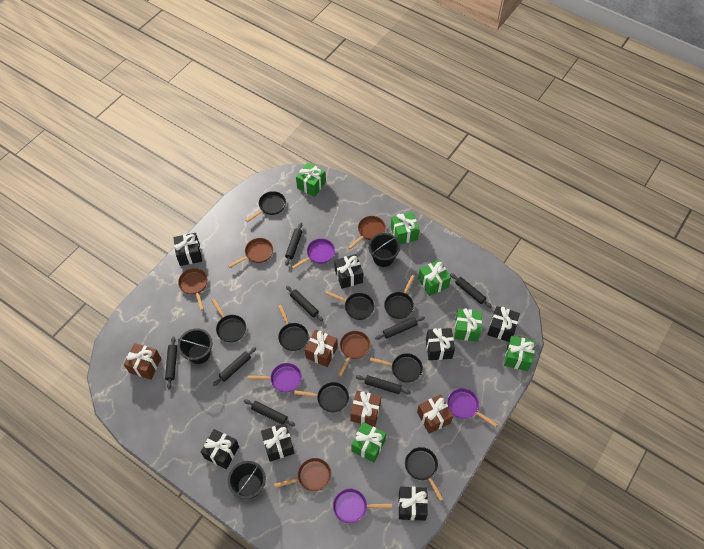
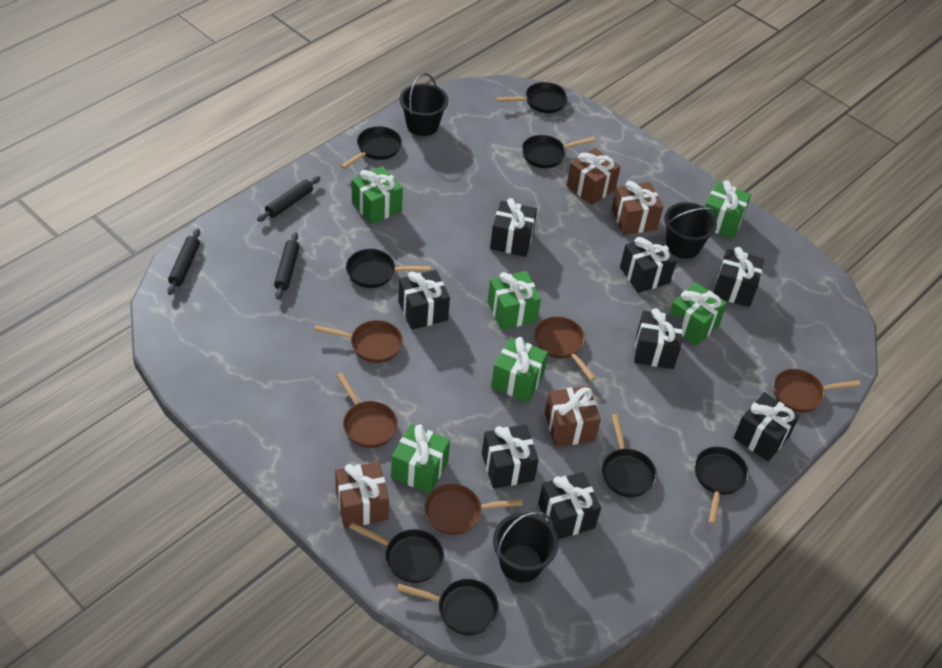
black gift: 7 -> 8
black rolling pin: 8 -> 3
purple pan: 4 -> 0

